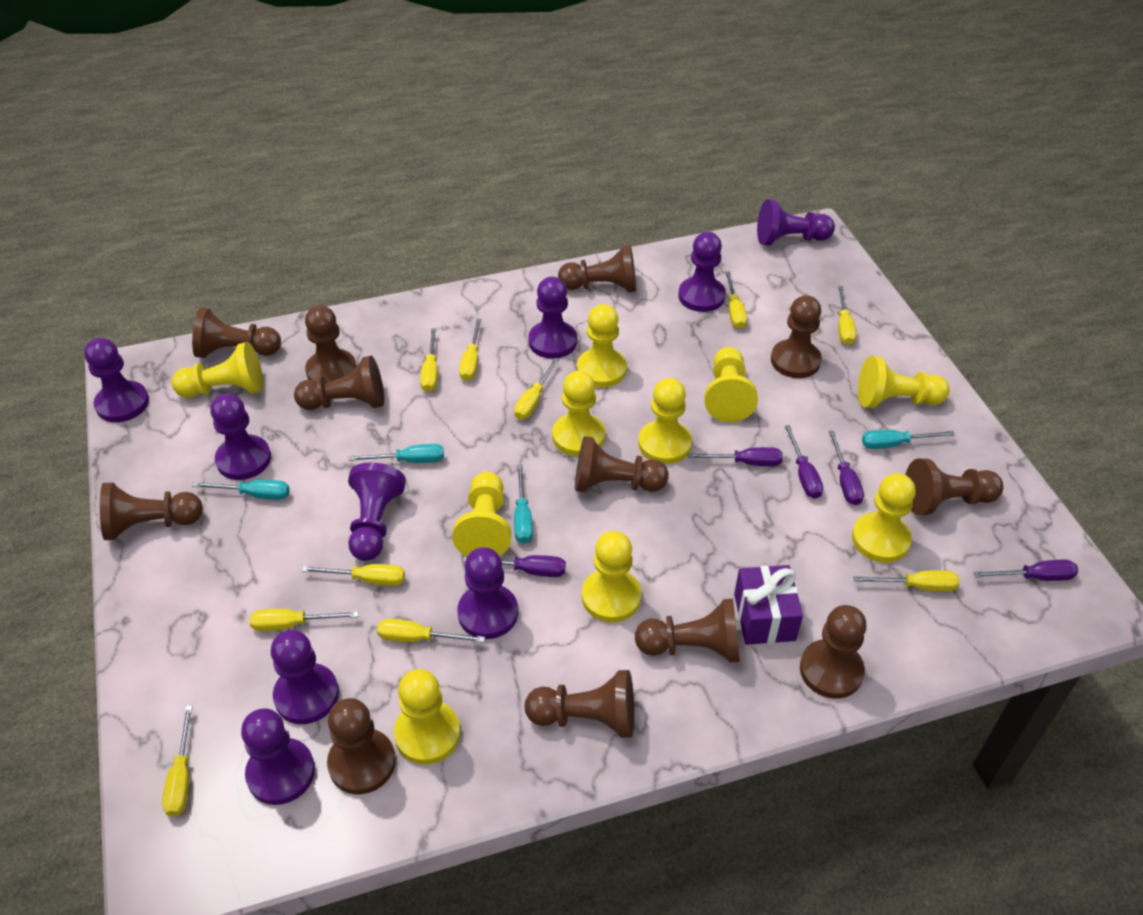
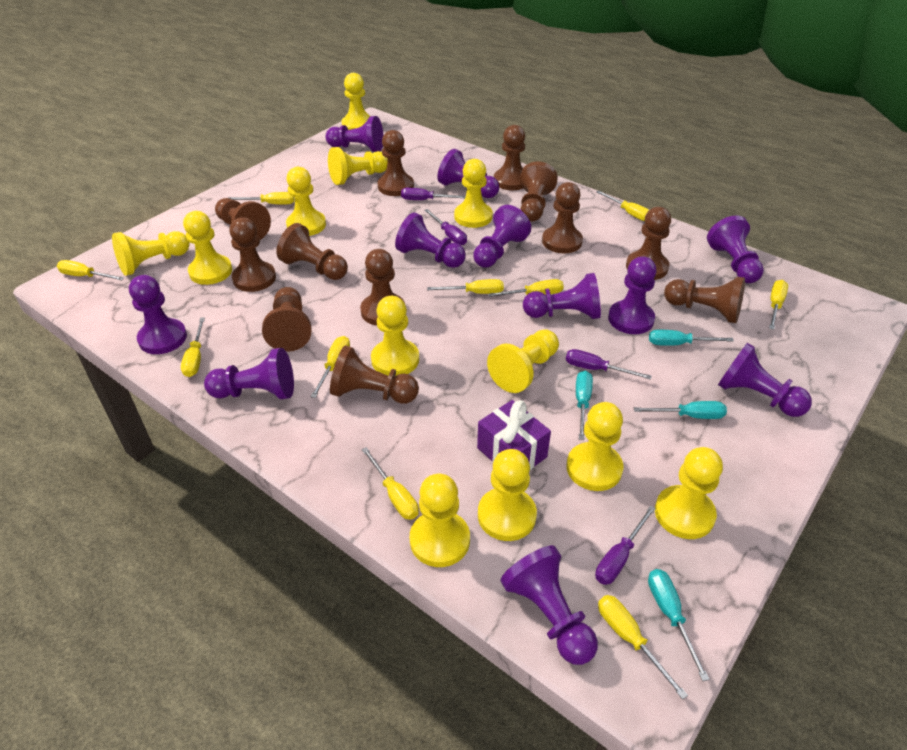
purple pawn: 9 -> 11
purple screwdriver: 5 -> 4
yellow pawn: 10 -> 12

